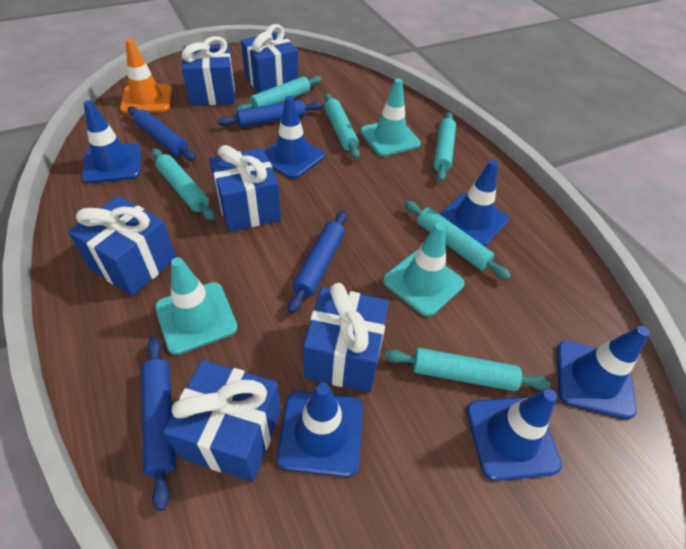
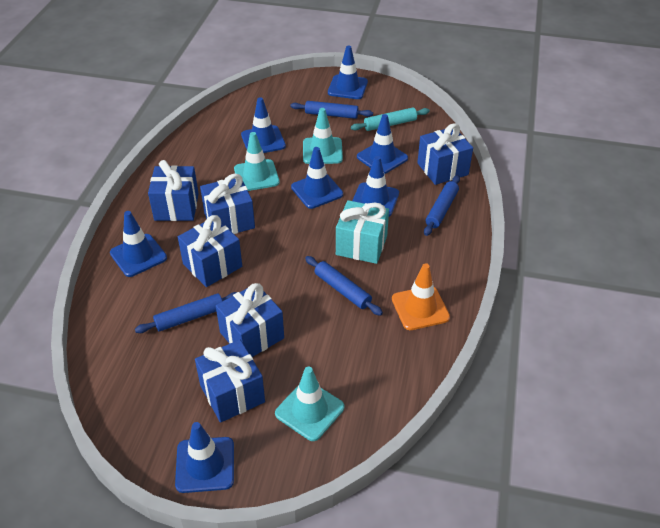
blue traffic cone: 6 -> 7
turquoise gift: 0 -> 1
turquoise rolling pin: 6 -> 1

